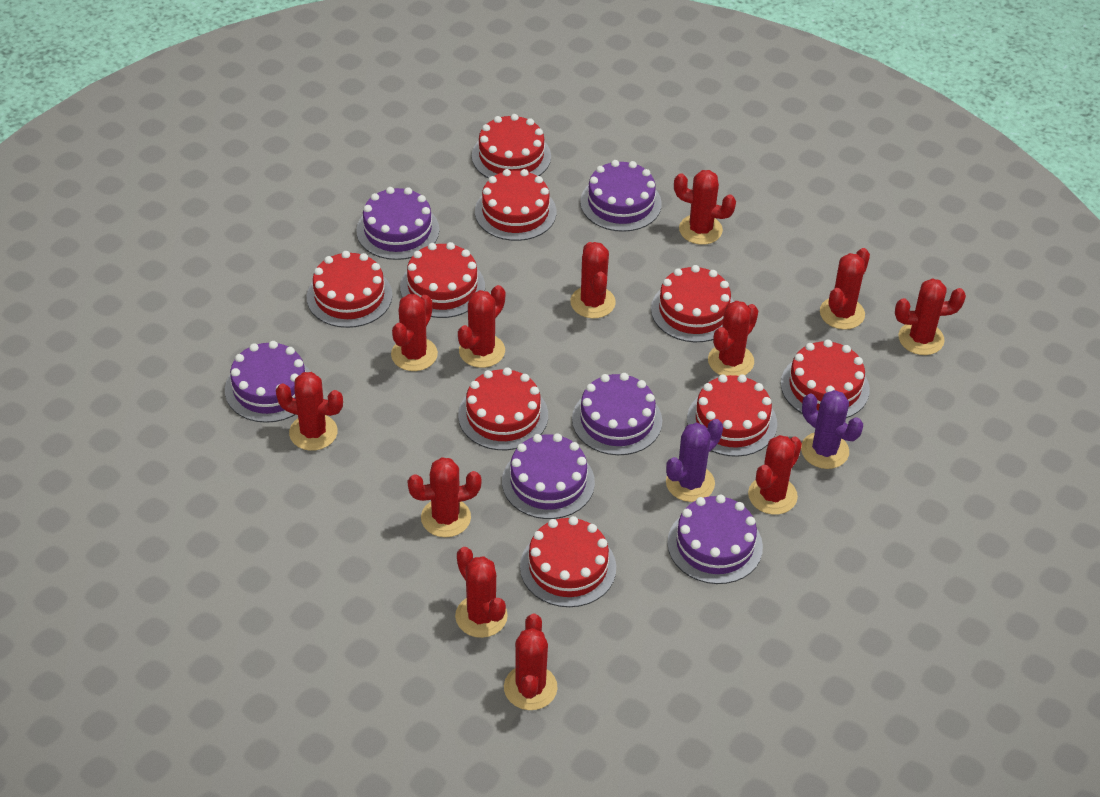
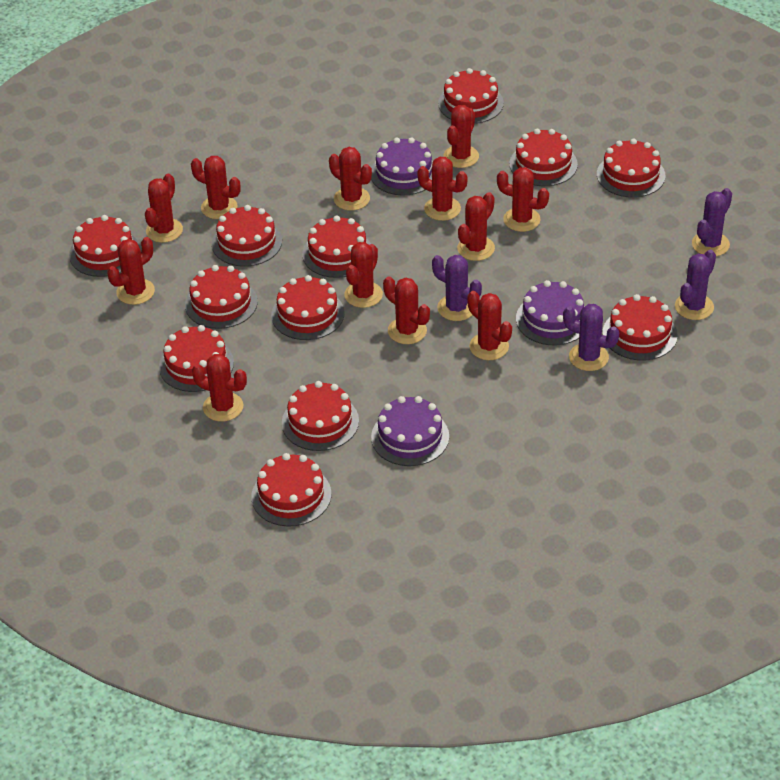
purple cactus: 2 -> 4
purple cake: 6 -> 3
red cake: 9 -> 12

